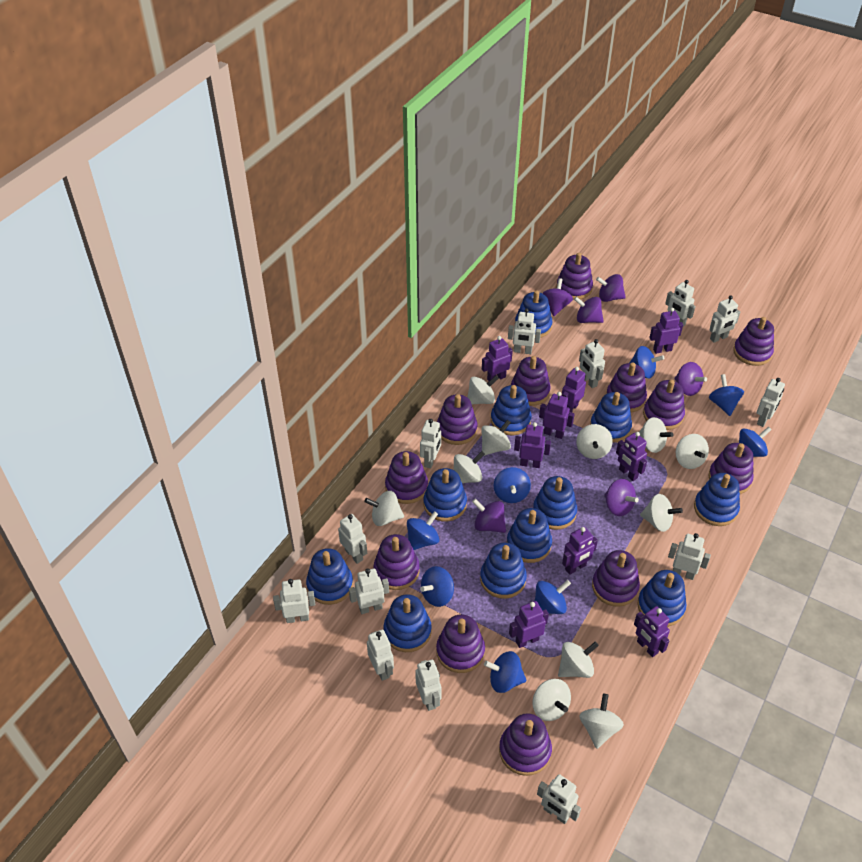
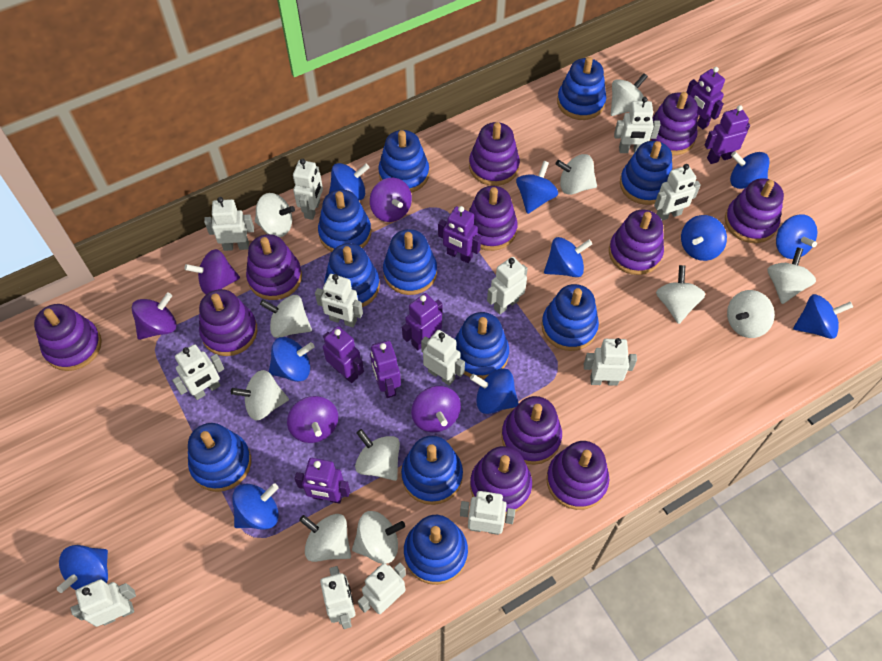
blue spinning top: 8 -> 11
purple robot: 9 -> 7
purple spinning top: 6 -> 5
purple stacking toy: 12 -> 11

